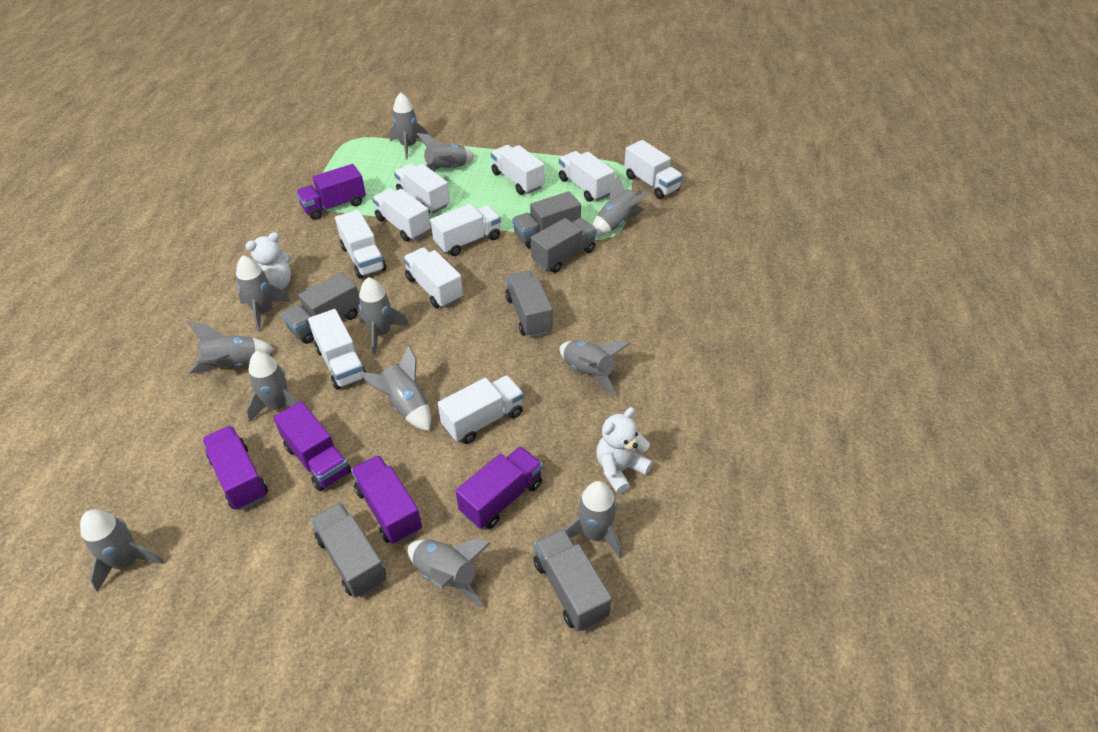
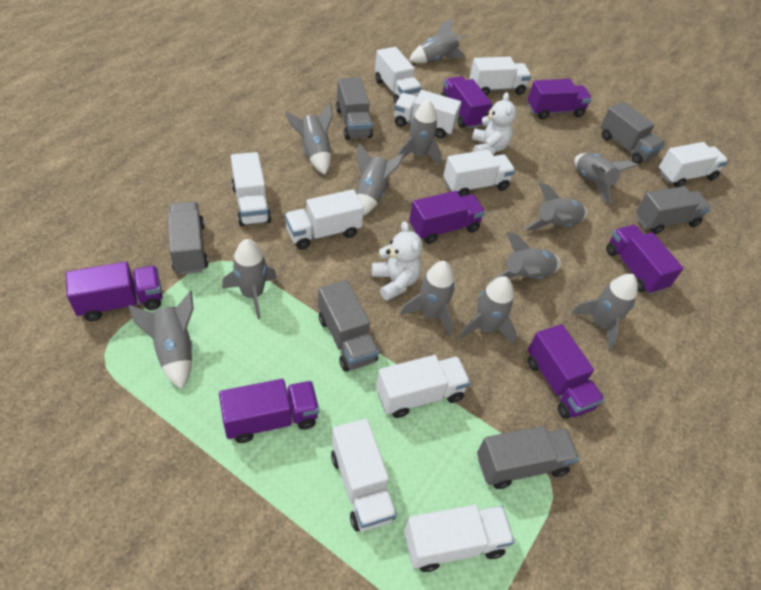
purple truck: 5 -> 7

